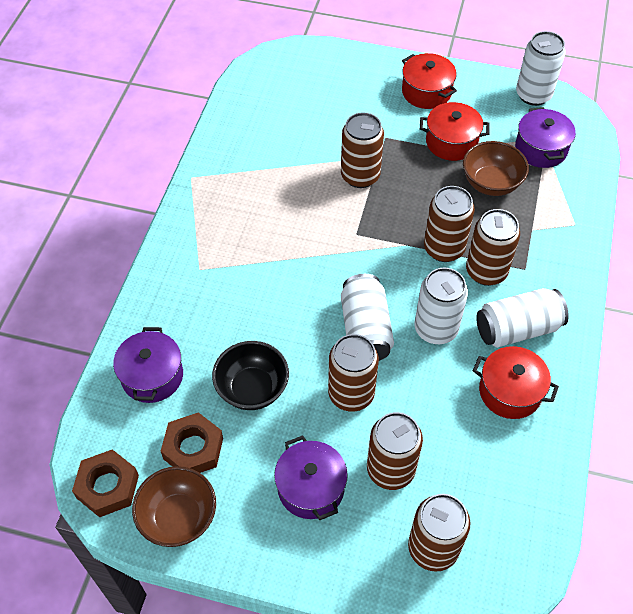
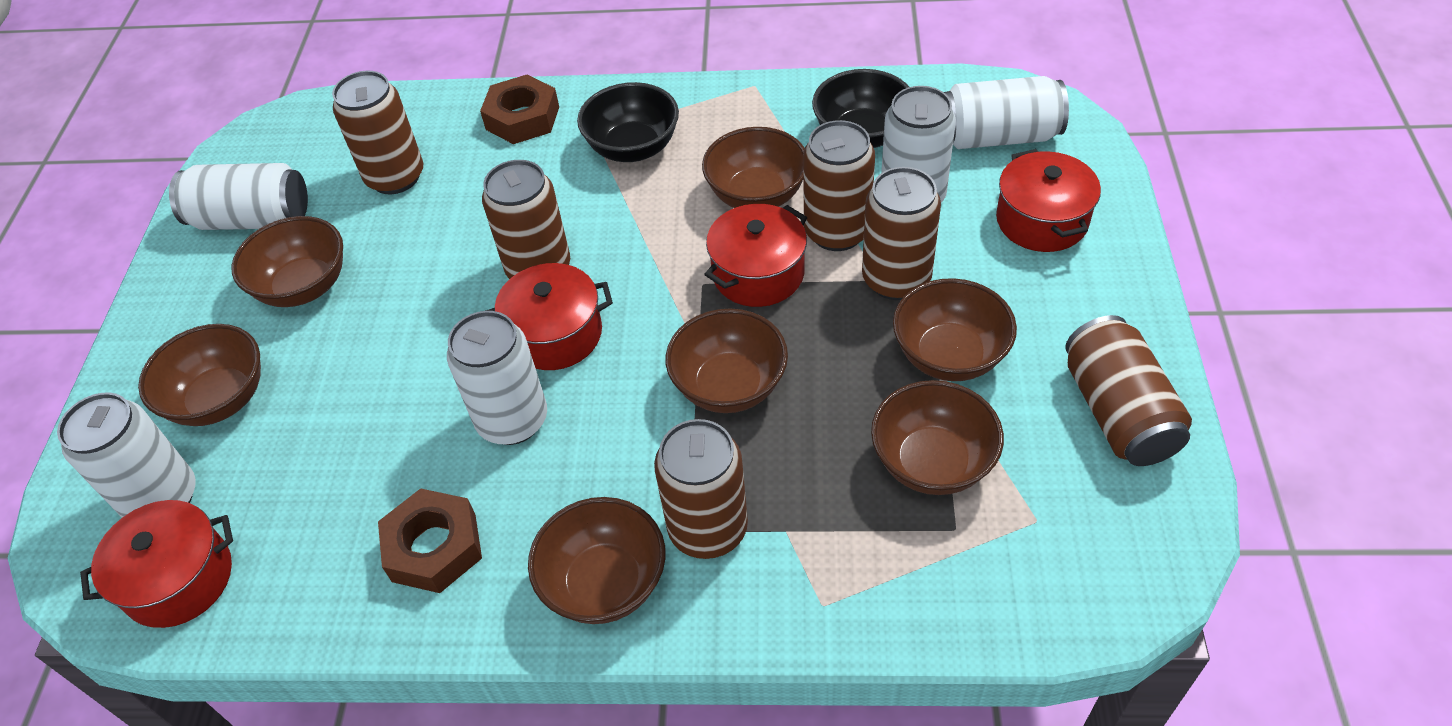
black bowl: 1 -> 2
brown bowl: 2 -> 7
purple pot: 3 -> 0
red pot: 3 -> 4
white can: 4 -> 5

